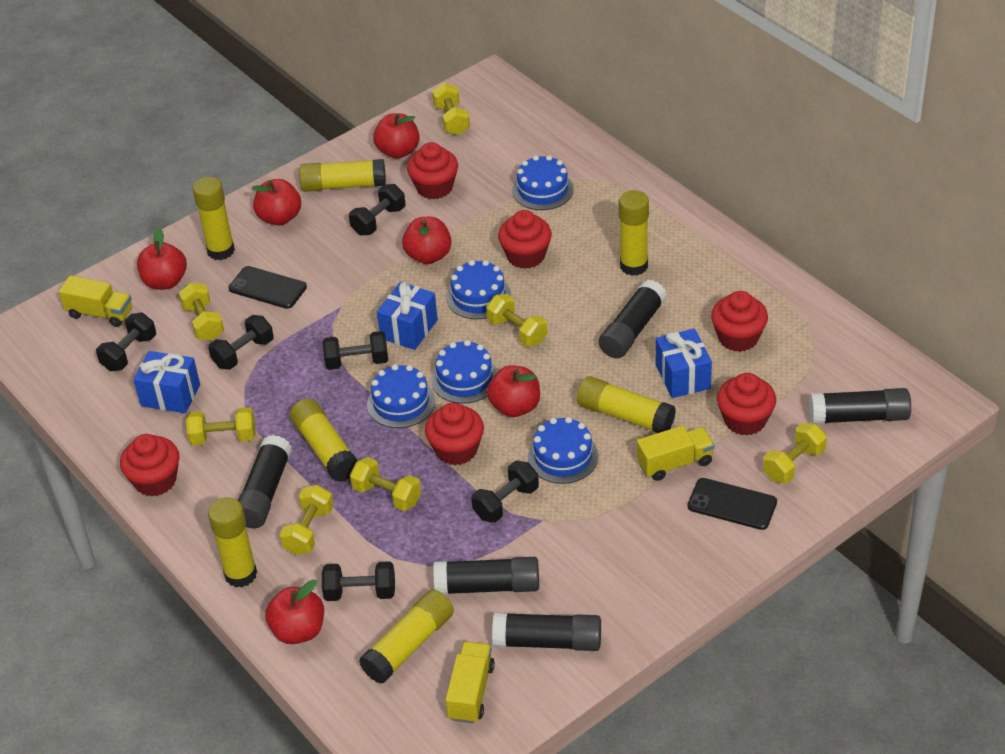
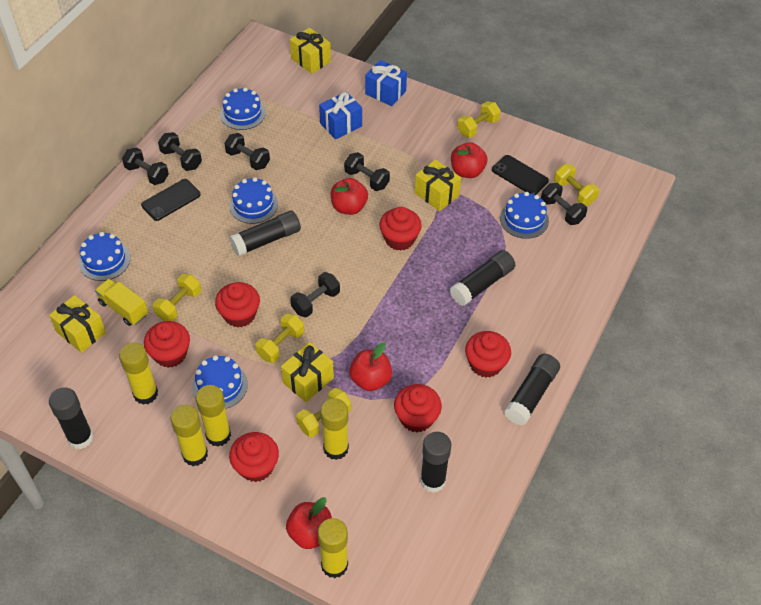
blue gift: 3 -> 2
red apple: 6 -> 4
yellow dumbbell: 7 -> 5
yellow gift: 0 -> 4
yellow glue stick: 7 -> 5
yellow truck: 3 -> 1

